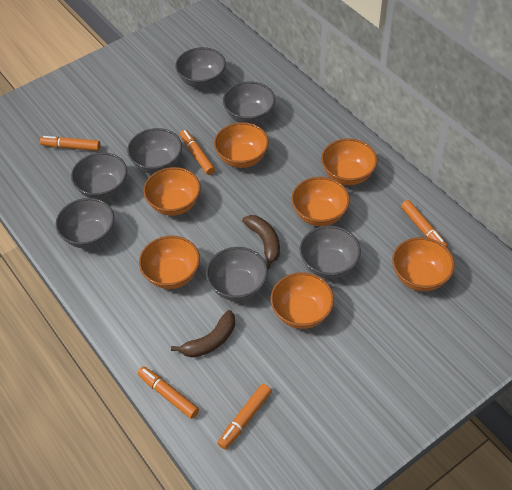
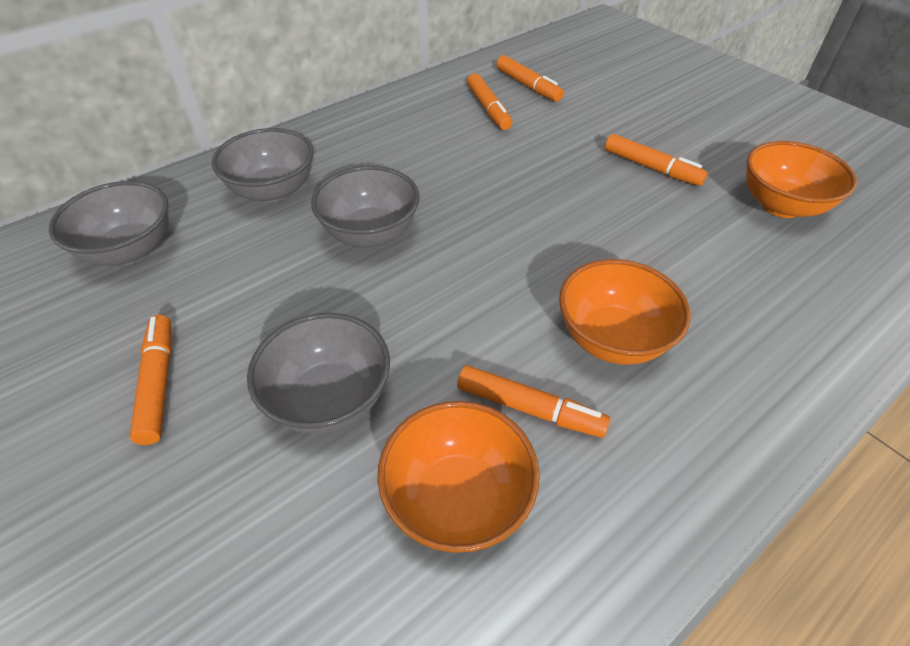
brown banana: 2 -> 0
grey bowl: 7 -> 4
orange bowl: 7 -> 3

